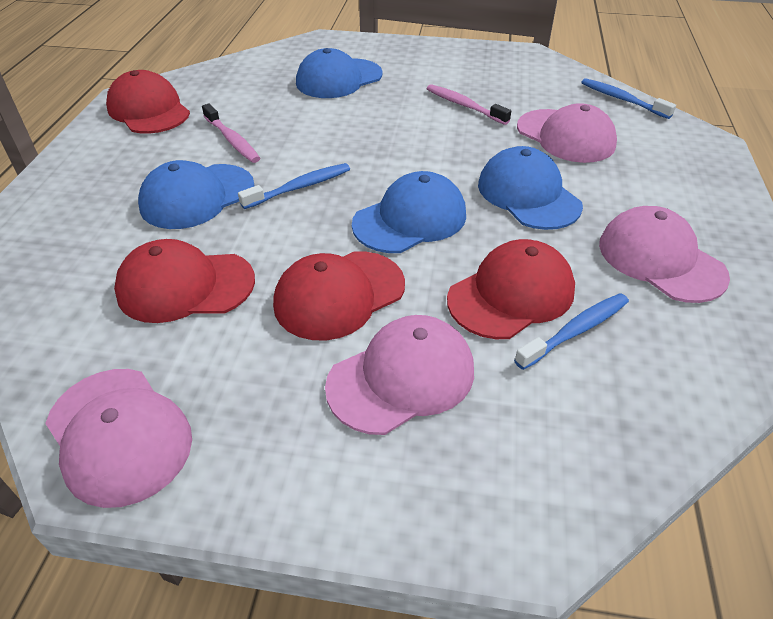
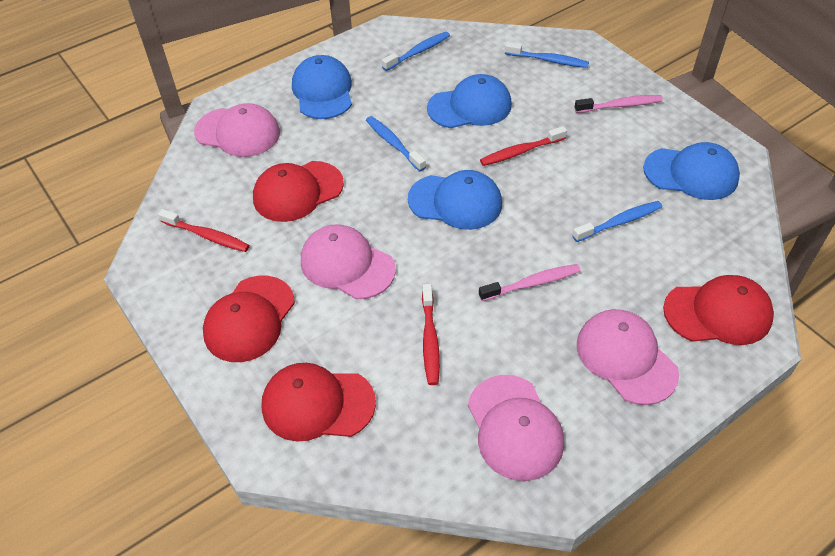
blue toothbrush: 3 -> 4
red toothbrush: 0 -> 3

